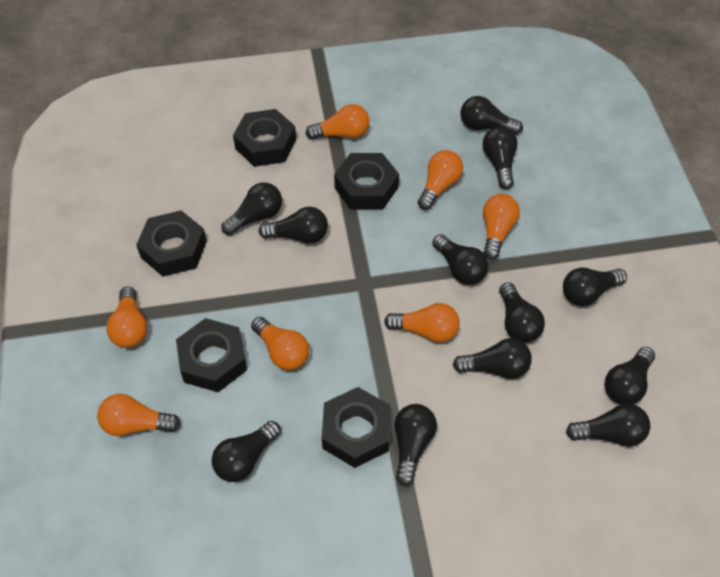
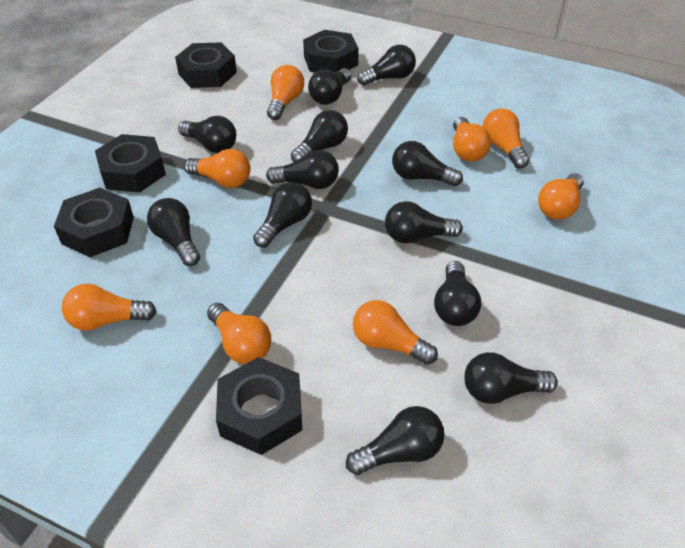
orange light bulb: 7 -> 8

